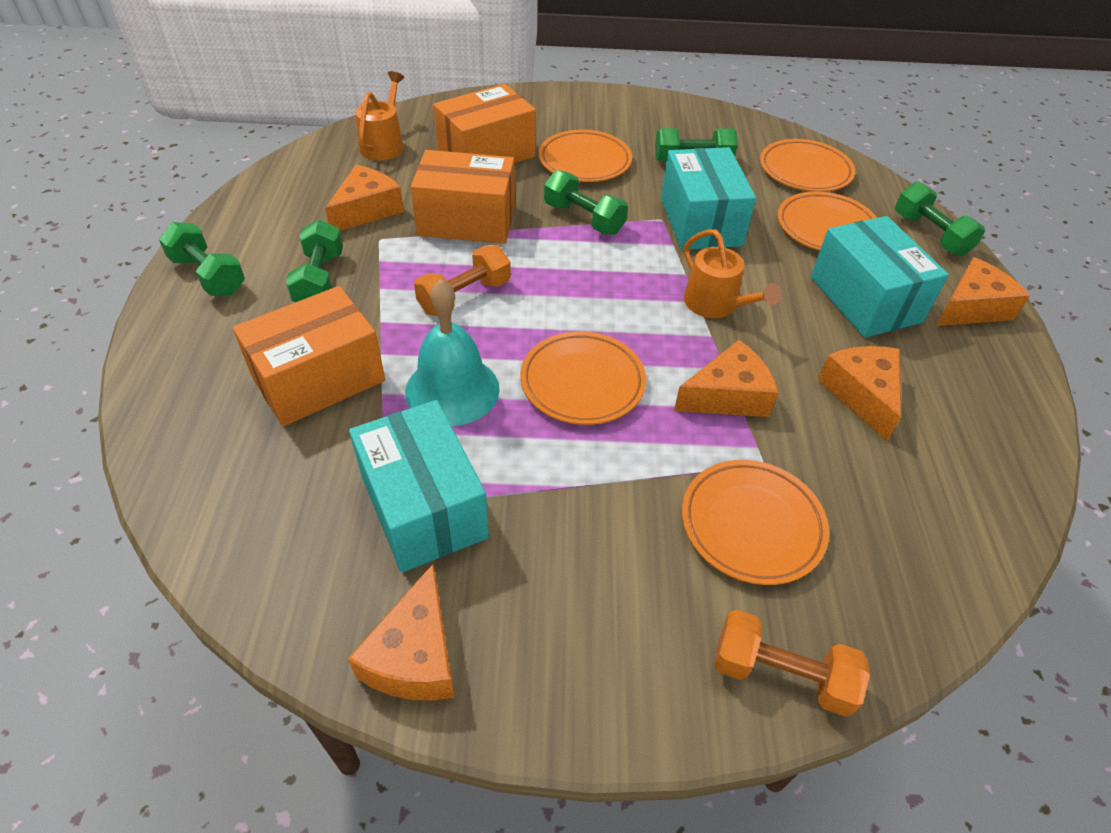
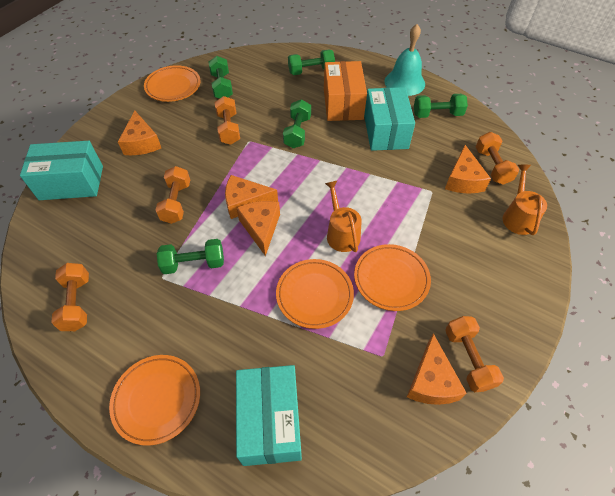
orange box: 3 -> 1
orange dumbbell: 2 -> 5
orange plate: 5 -> 4

